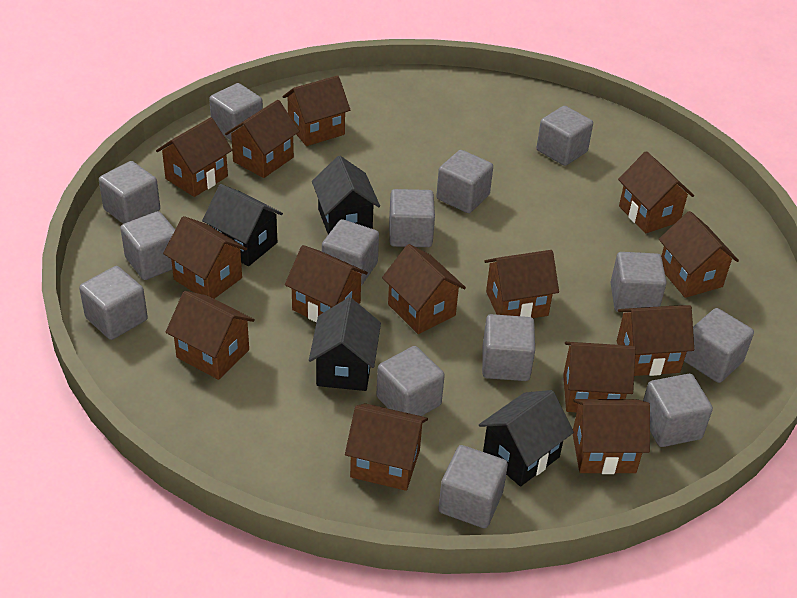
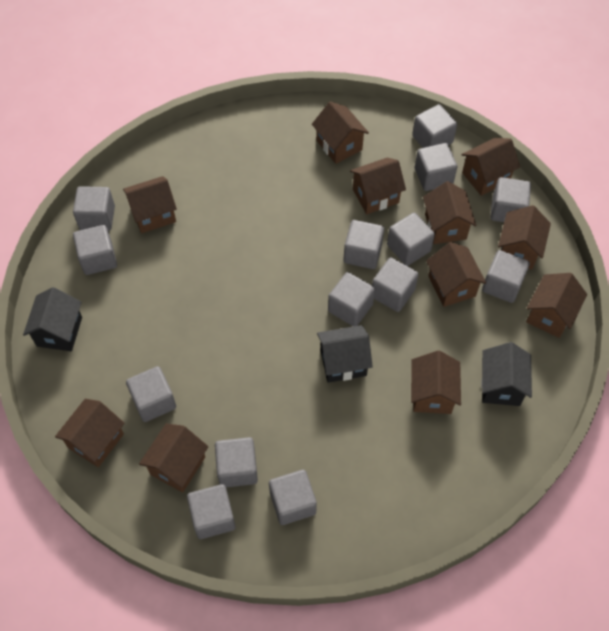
black house: 4 -> 3
brown house: 14 -> 11

